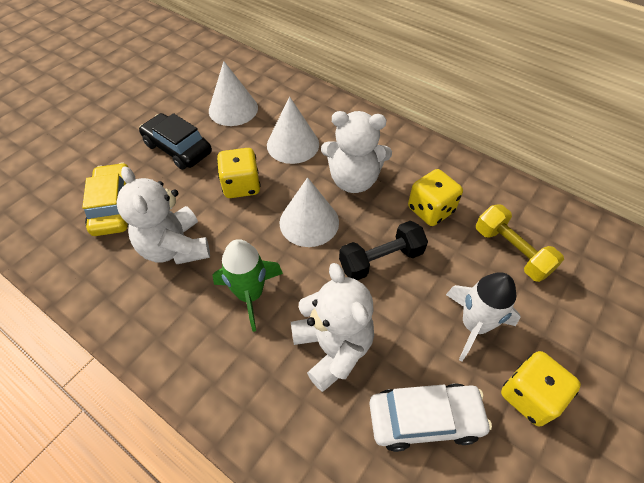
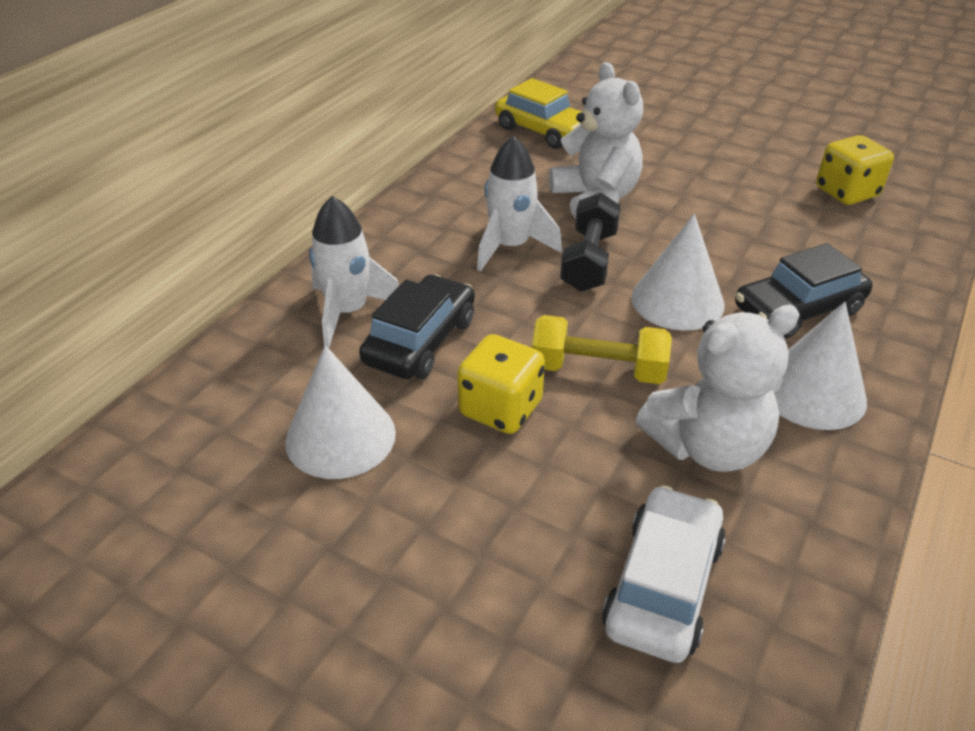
black car: 1 -> 2
green rocket: 1 -> 0
white rocket: 1 -> 2
white teddy bear: 3 -> 2
yellow dice: 3 -> 2

